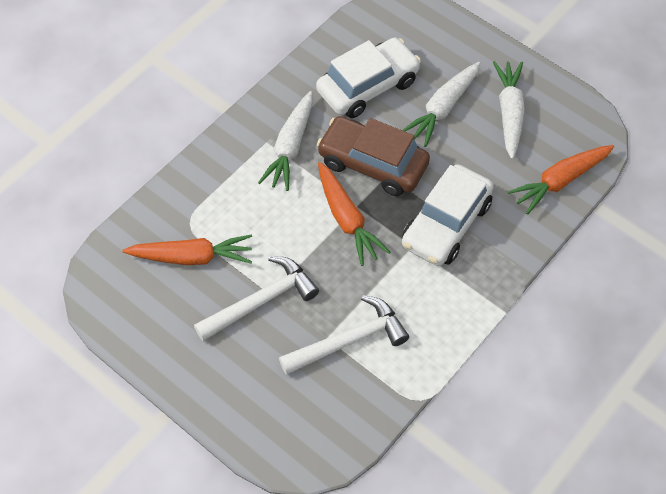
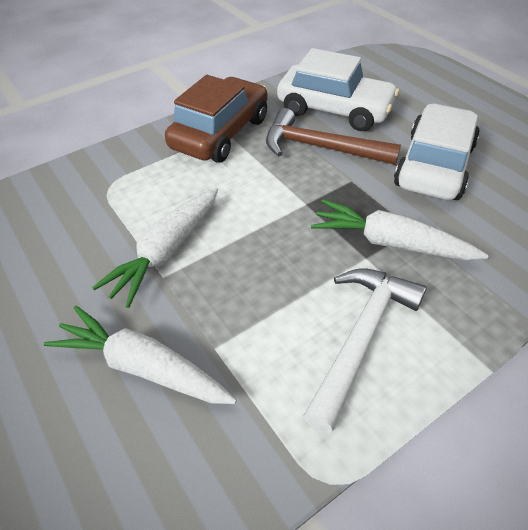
brown hammer: 0 -> 1
orange carrot: 3 -> 0
white hammer: 2 -> 1

